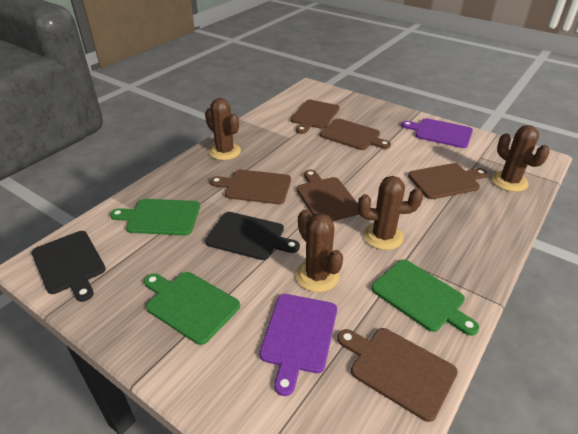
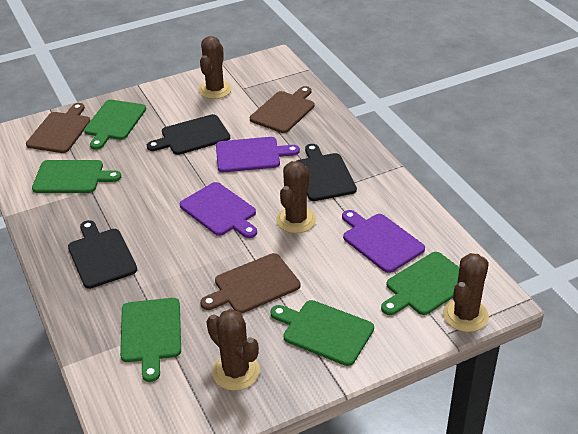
black cutting board: 2 -> 3
brown cutting board: 6 -> 3
green cutting board: 3 -> 5
purple cutting board: 2 -> 3

